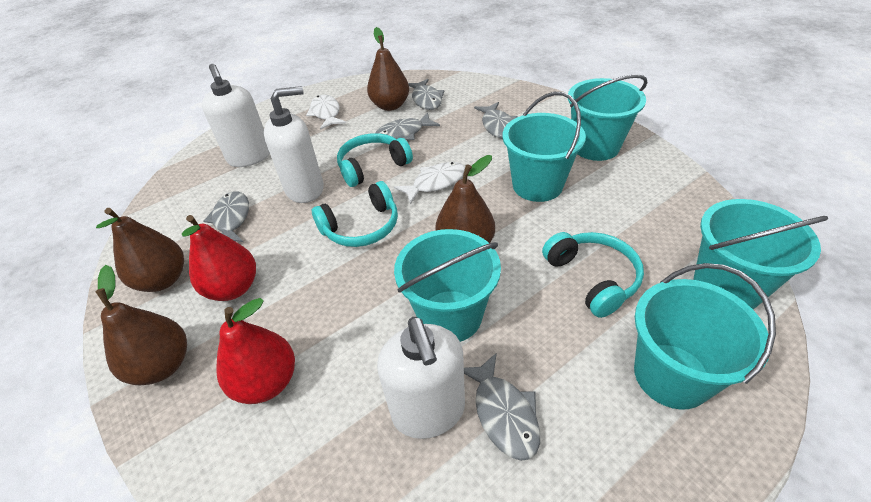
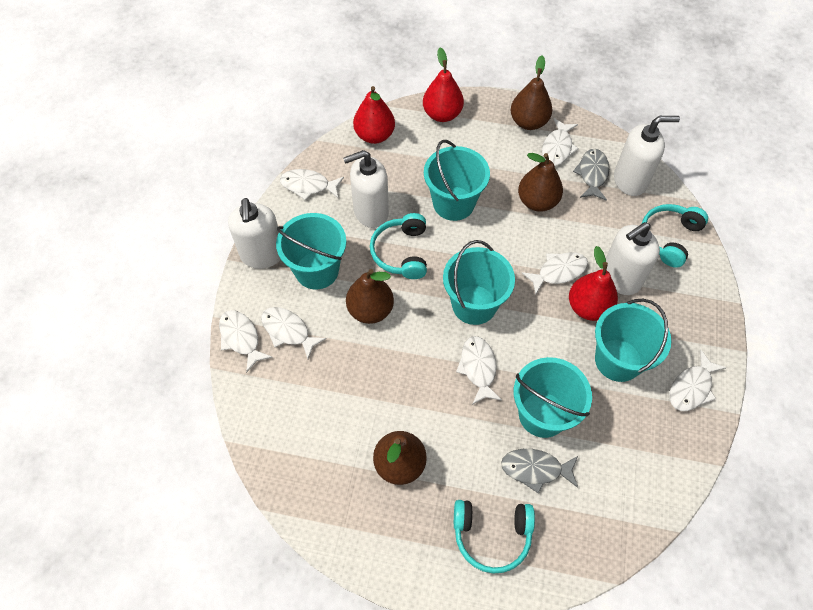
grey fish: 5 -> 2
red pear: 2 -> 3
white fish: 2 -> 7
white soap dispenser: 3 -> 4

